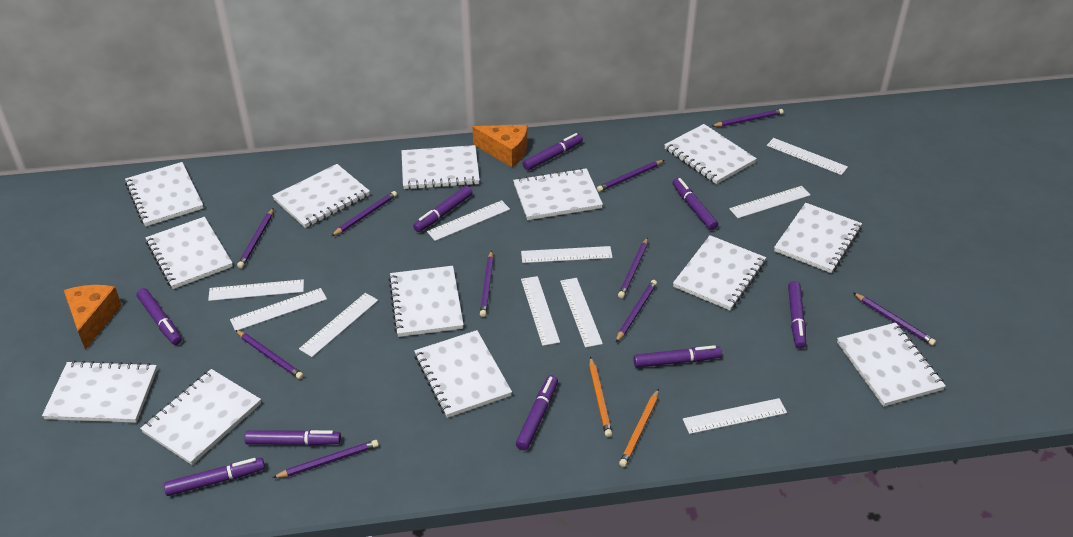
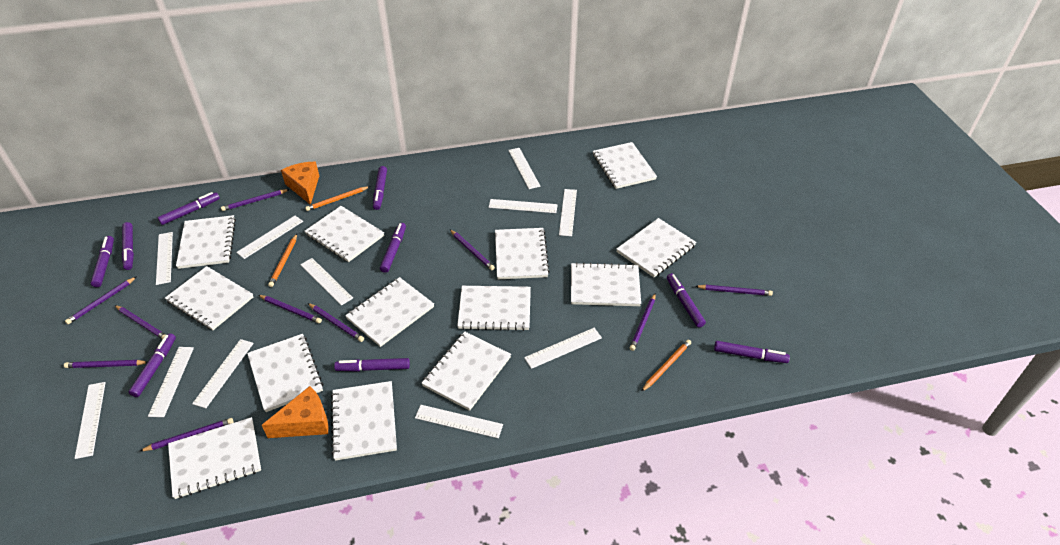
orange pencil: 2 -> 3
white ruler: 10 -> 11

